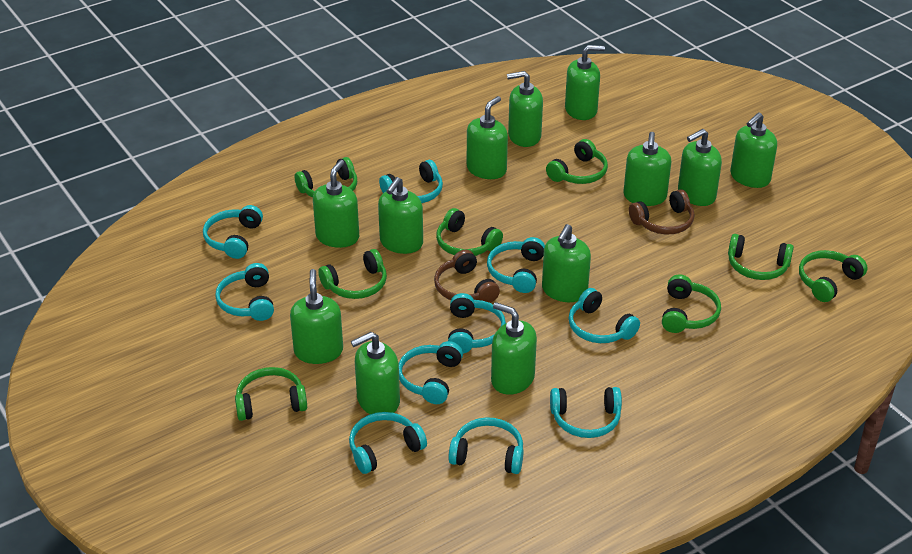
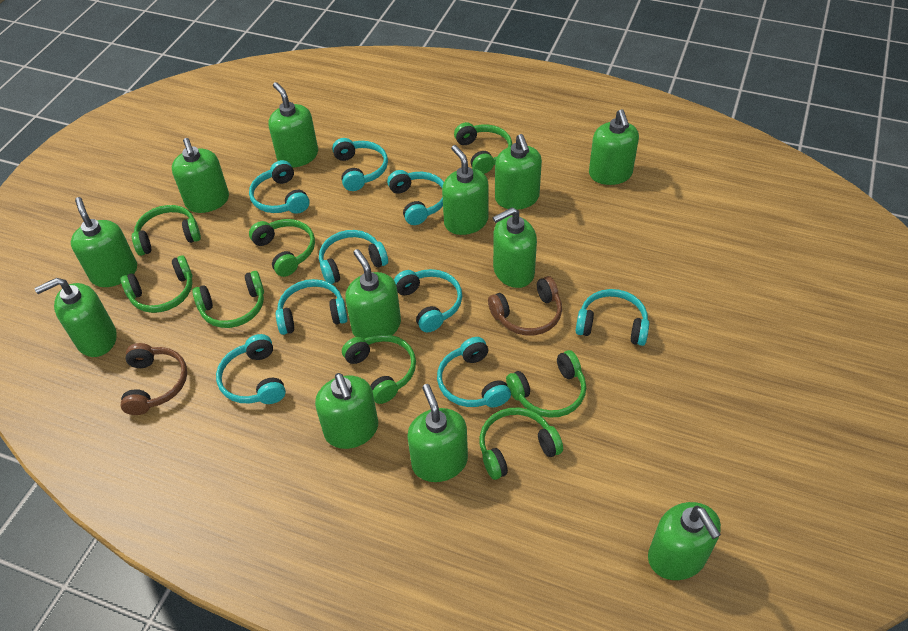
turquoise headphones: 10 -> 9

